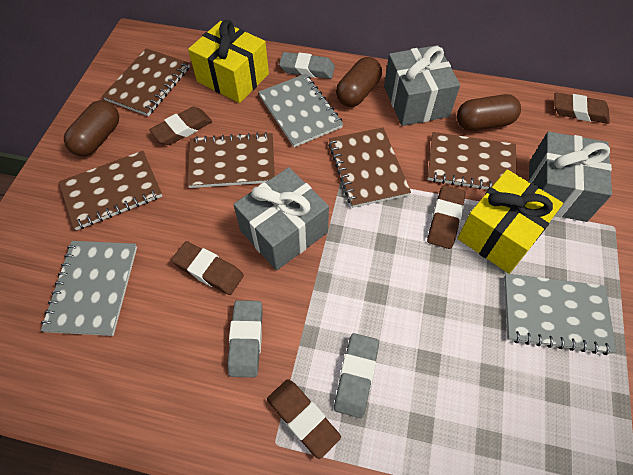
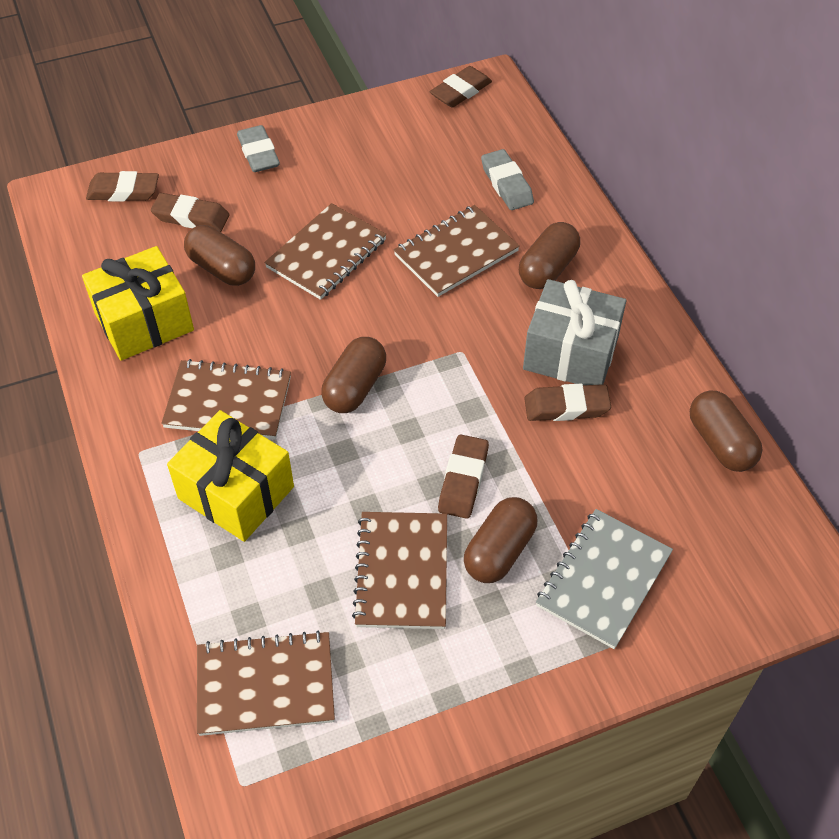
brown capsule: 3 -> 5
grey eraser: 3 -> 2
grey gift: 3 -> 1
grey notebook: 3 -> 1

